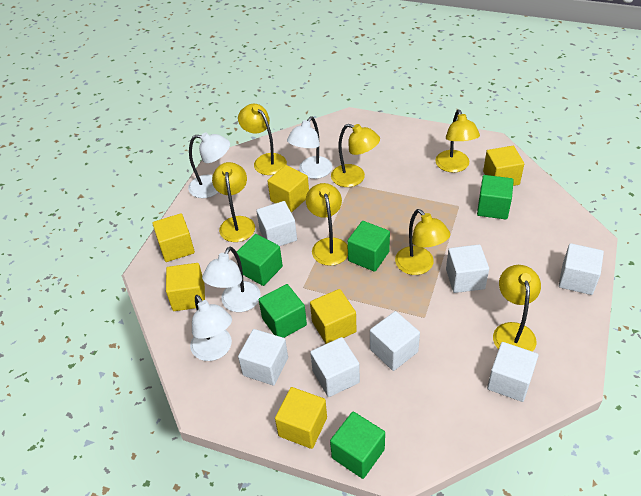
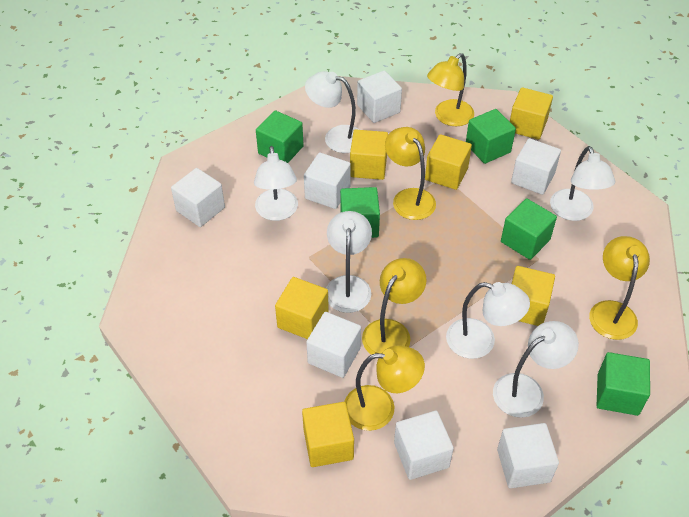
white lamp: 4 -> 6
yellow lamp: 7 -> 5

